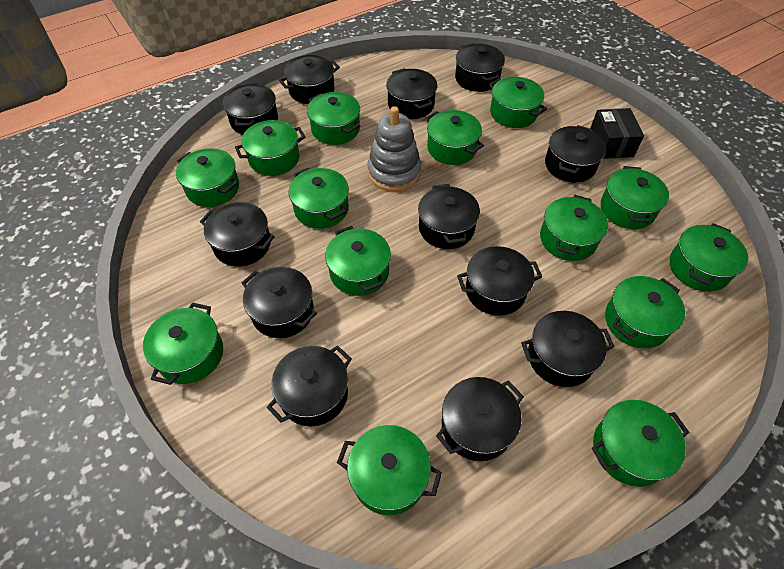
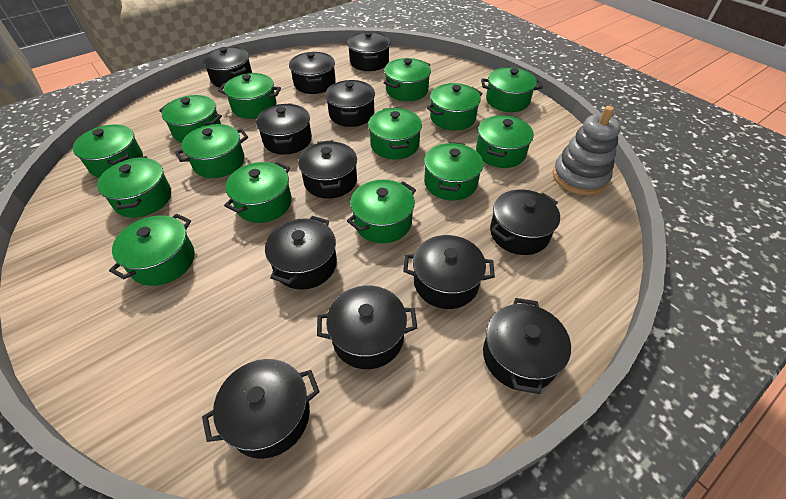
black box: 1 -> 0

